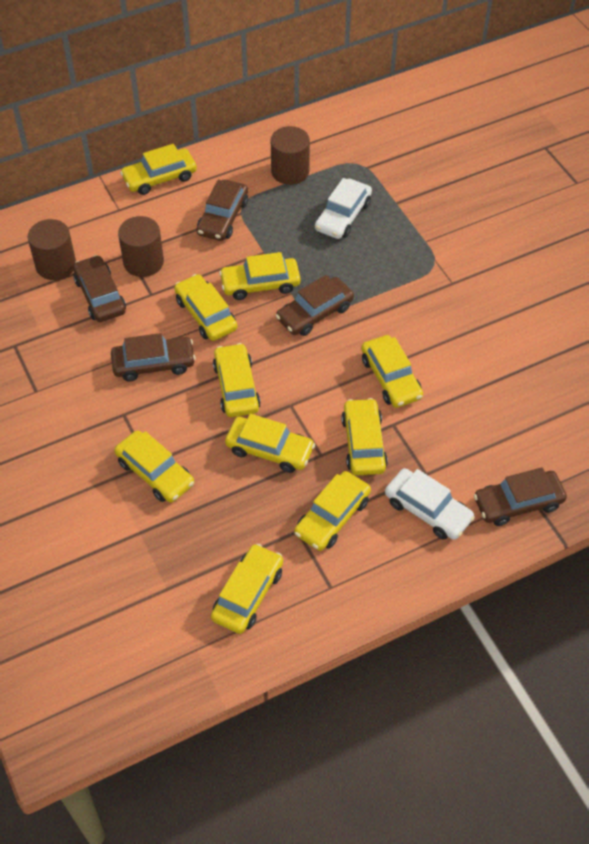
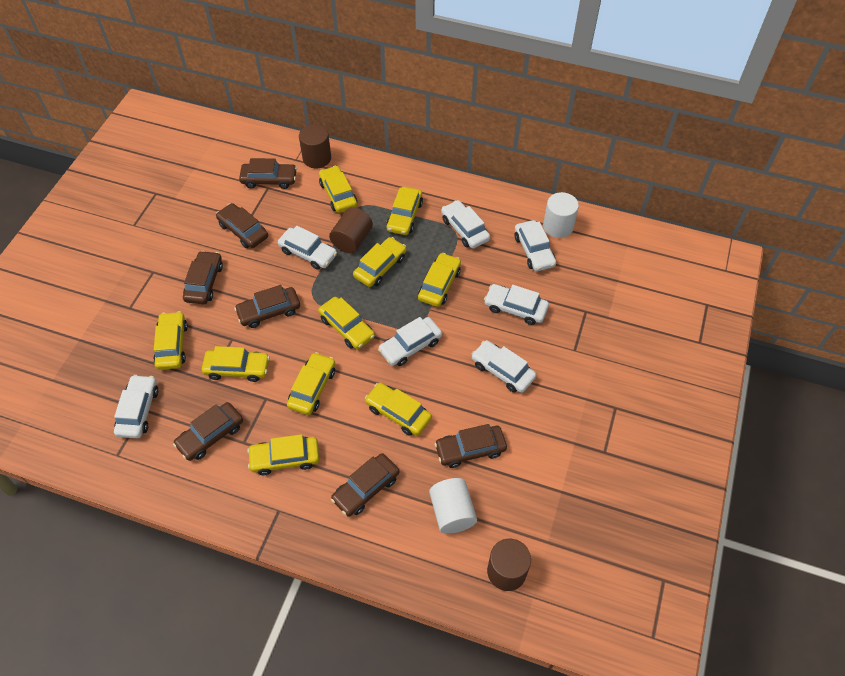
brown car: 5 -> 7
white car: 2 -> 7
white cylinder: 0 -> 2

